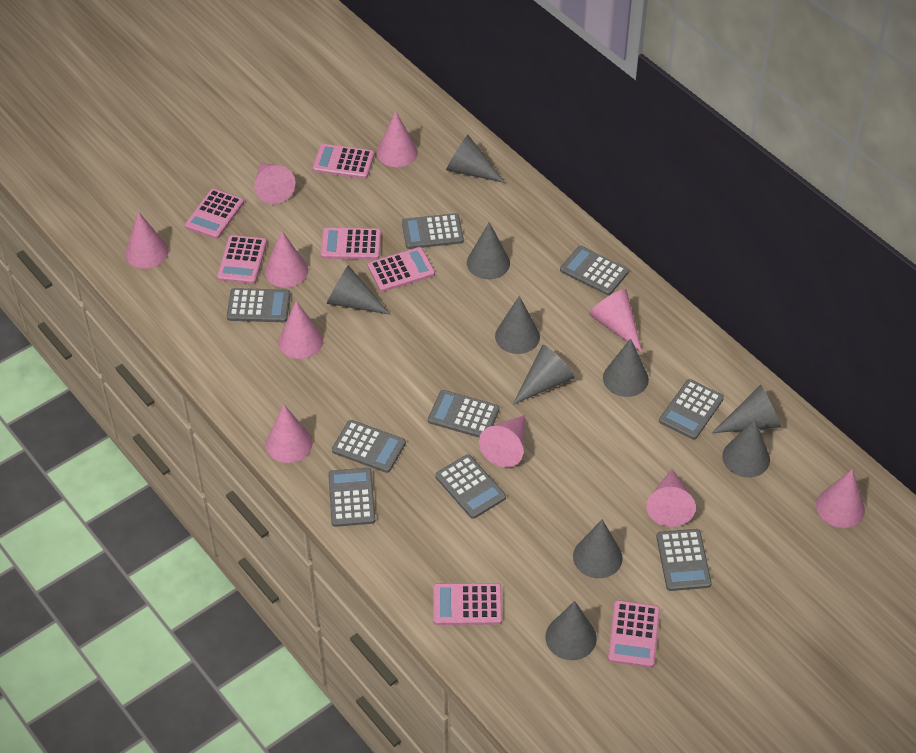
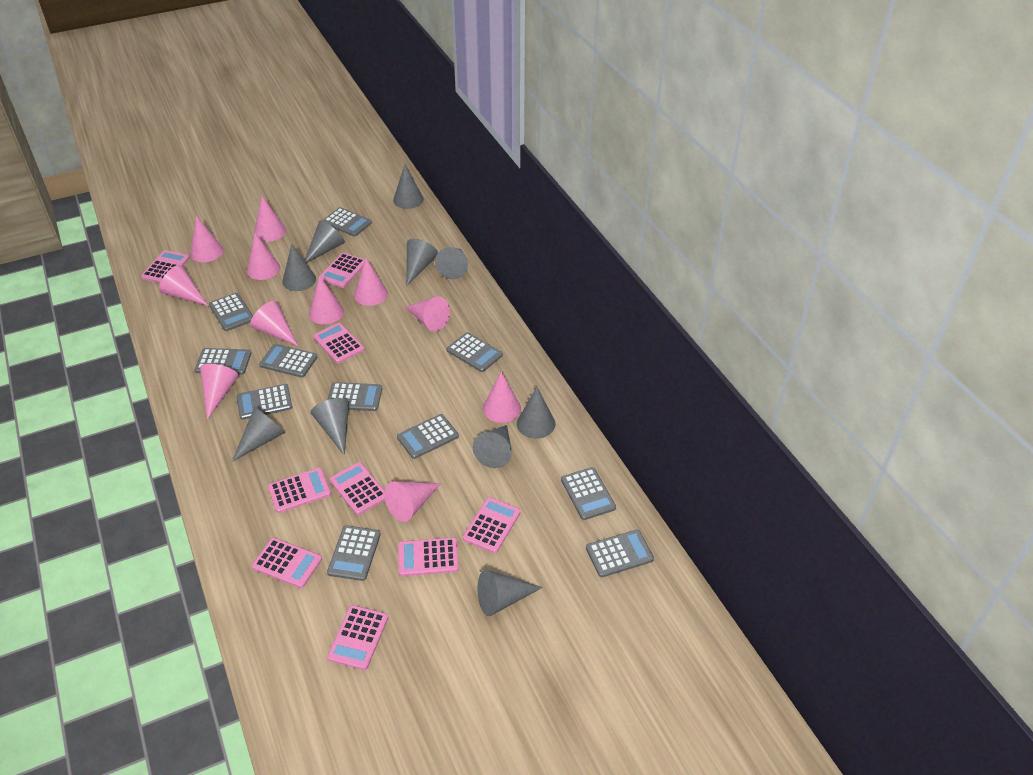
grey calculator: 9 -> 11
pink calculator: 7 -> 9
pink cone: 10 -> 11

